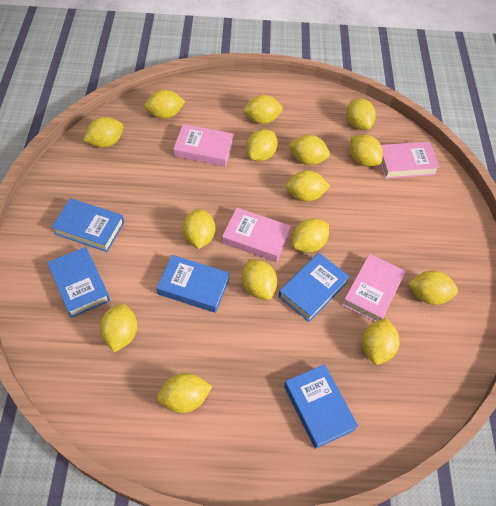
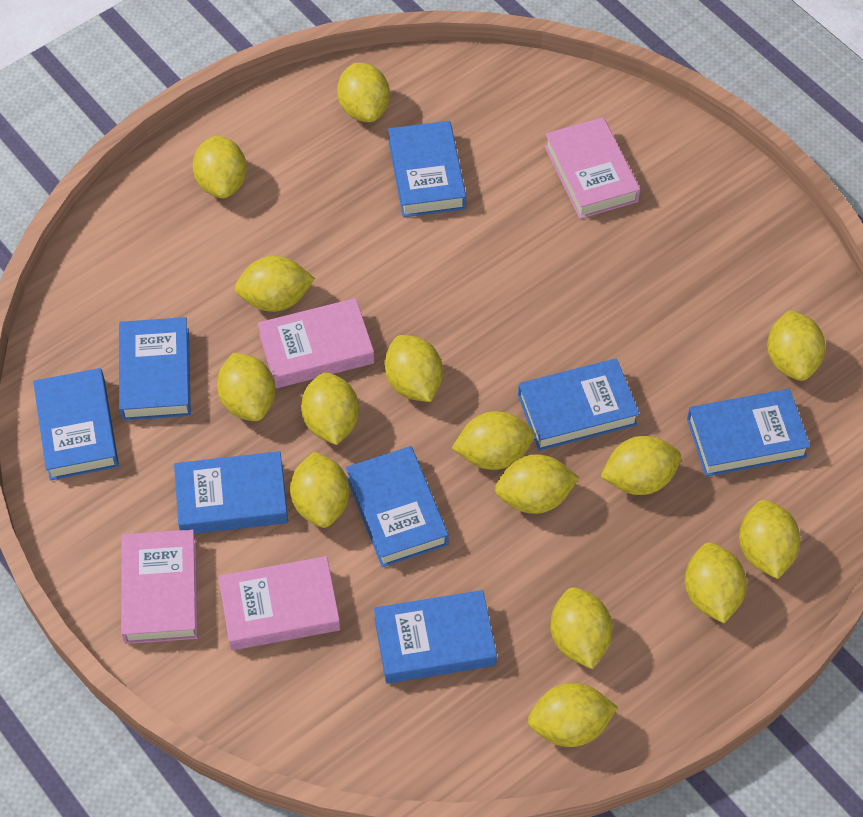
blue book: 5 -> 8

